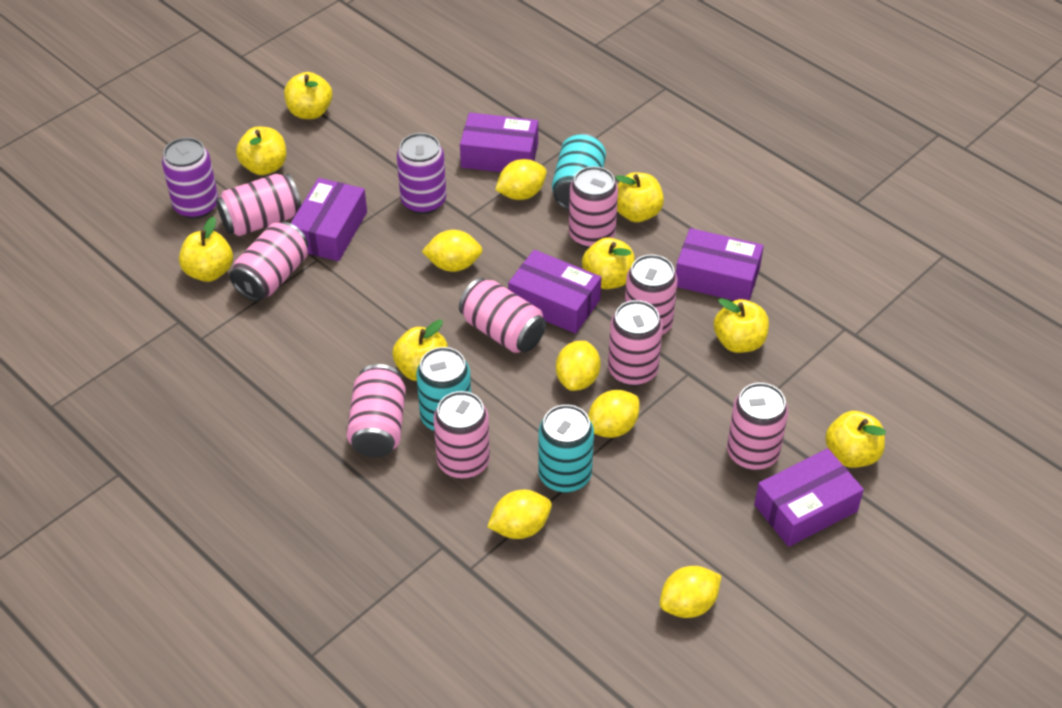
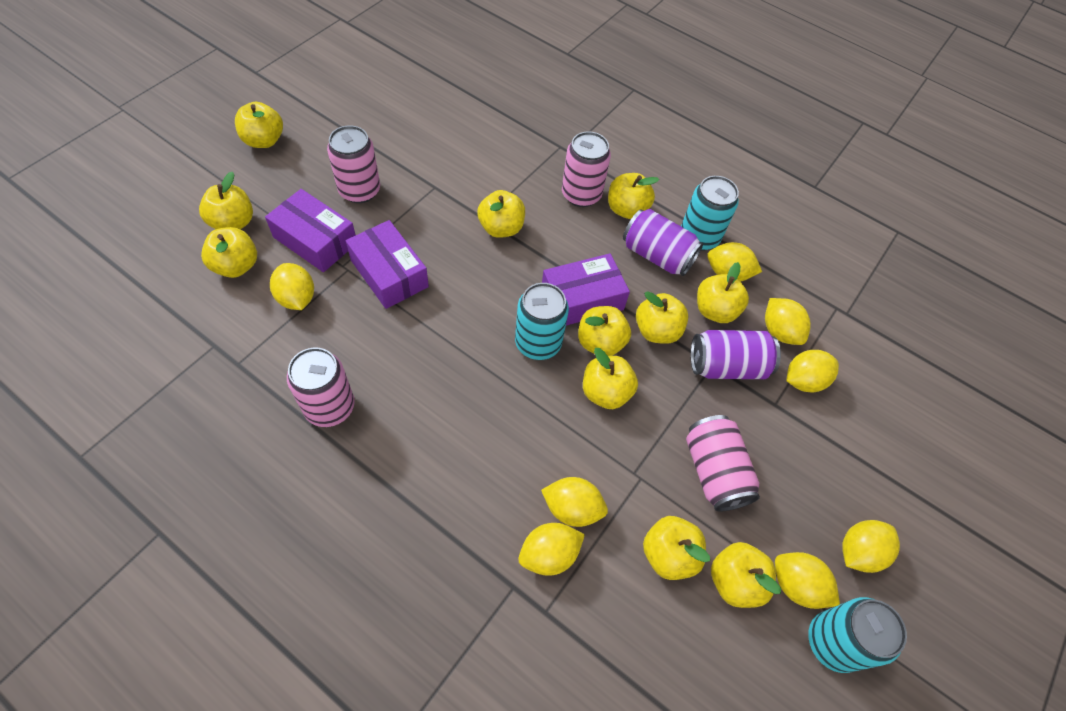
pink can: 9 -> 4
purple box: 5 -> 3
yellow apple: 8 -> 11
yellow lemon: 6 -> 8

